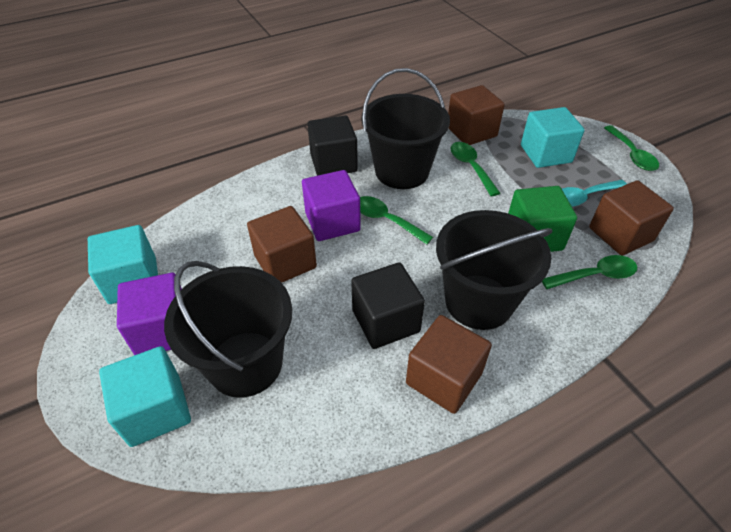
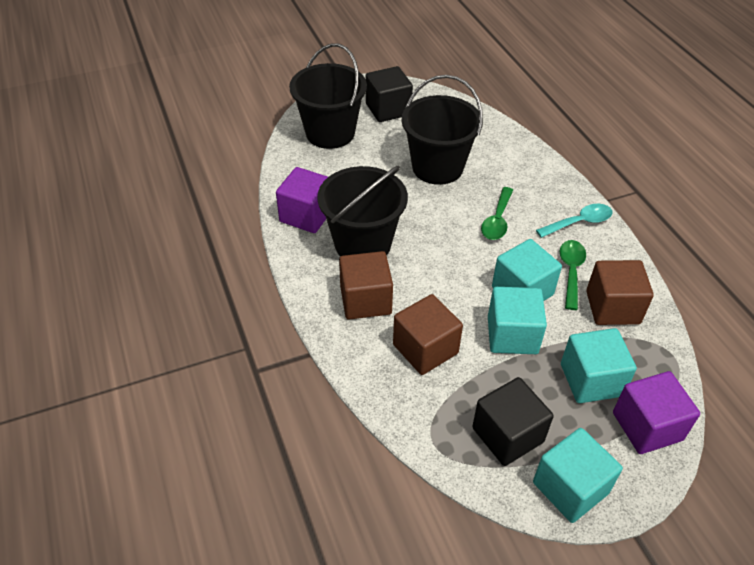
brown cube: 4 -> 3
green cube: 1 -> 0
green spoon: 4 -> 2
turquoise cube: 3 -> 4

